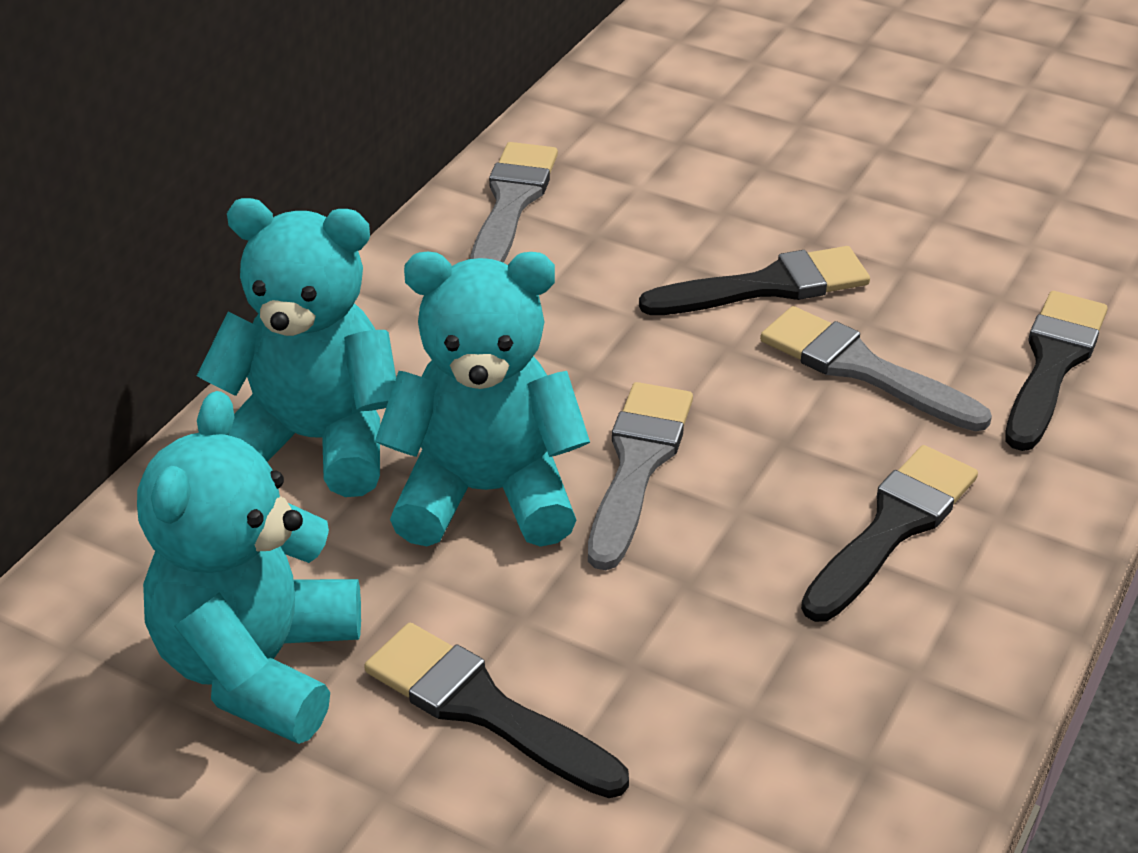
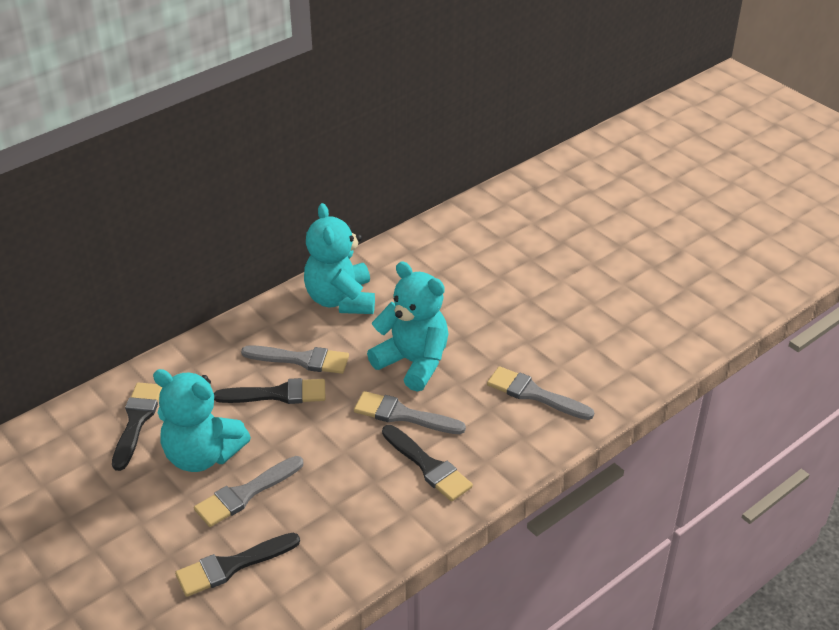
grey brush: 3 -> 4

